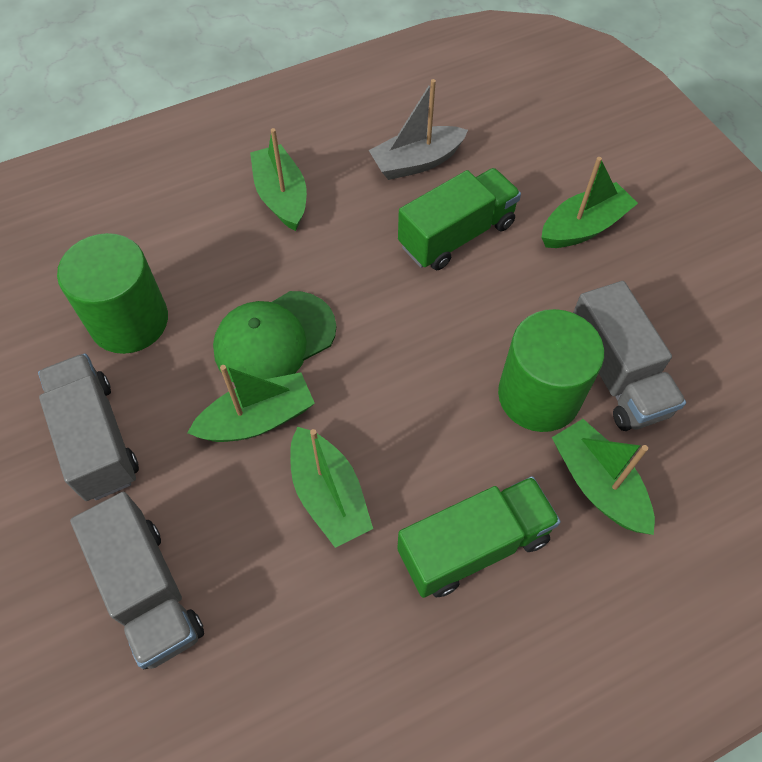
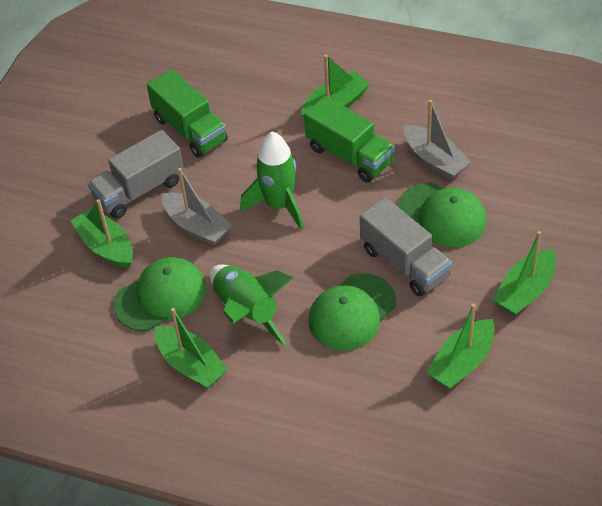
green cap: 1 -> 3
green cylinder: 2 -> 0
green rocket: 0 -> 2
grey boat: 1 -> 2
grey truck: 3 -> 2

